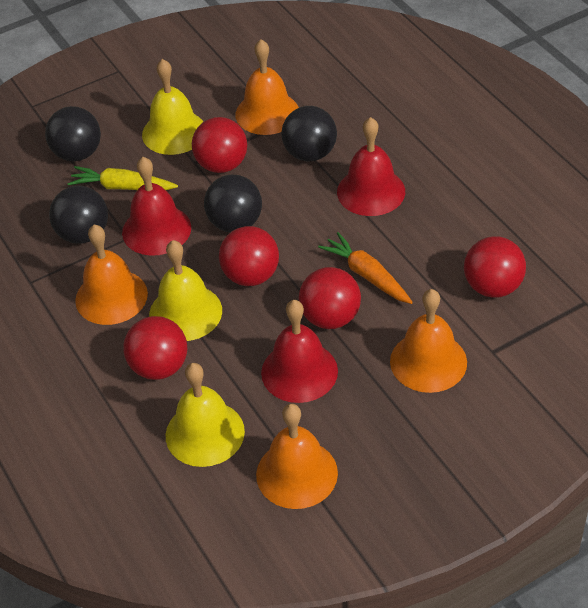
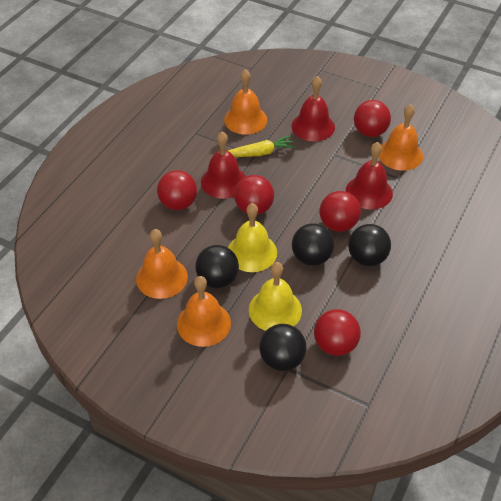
orange carrot: 1 -> 0
yellow bell: 3 -> 2

